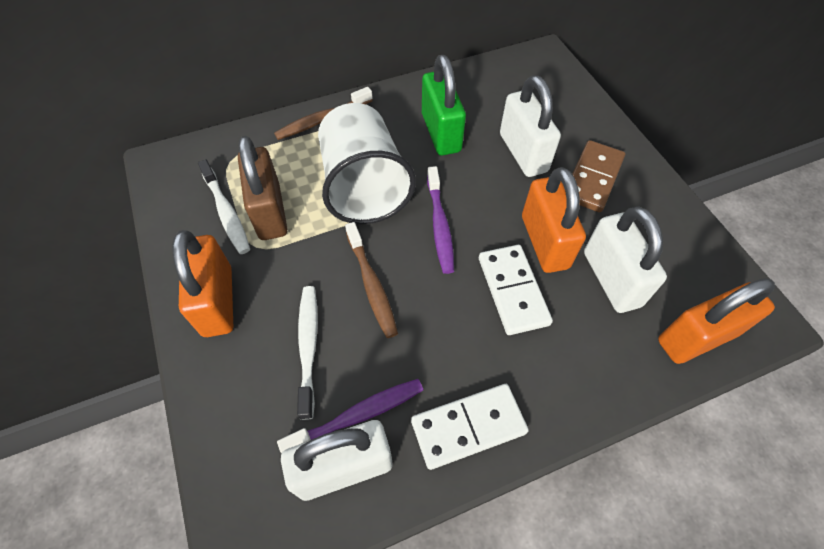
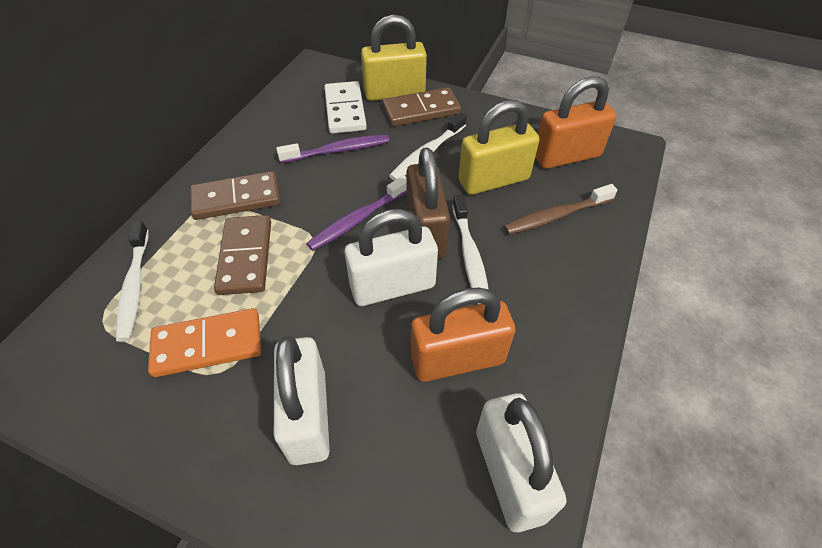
brown domino: 1 -> 3
brown toothbrush: 2 -> 1
green padlock: 1 -> 0
orange domino: 0 -> 1
orange padlock: 3 -> 2
white cup: 1 -> 0
white domino: 2 -> 1
white toothbrush: 2 -> 3
yellow padlock: 0 -> 2

